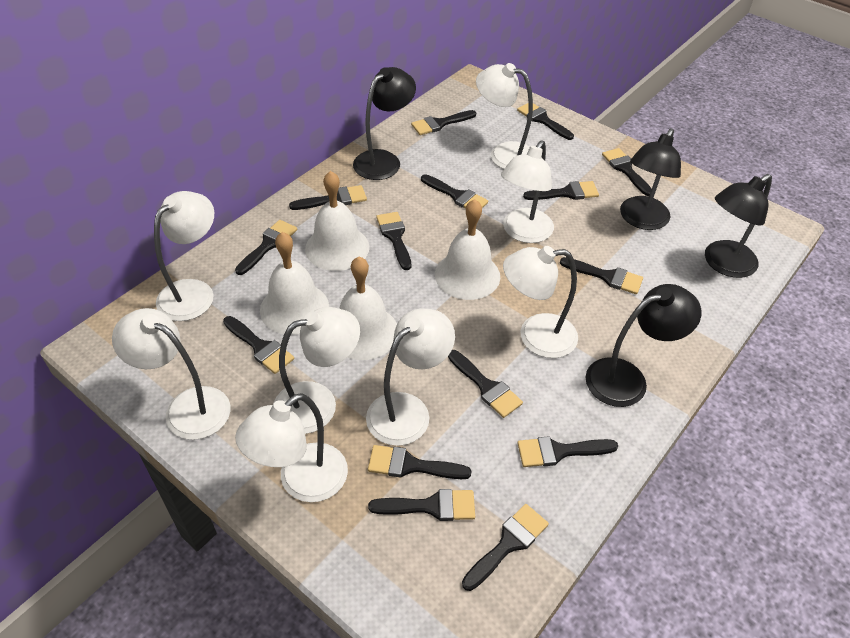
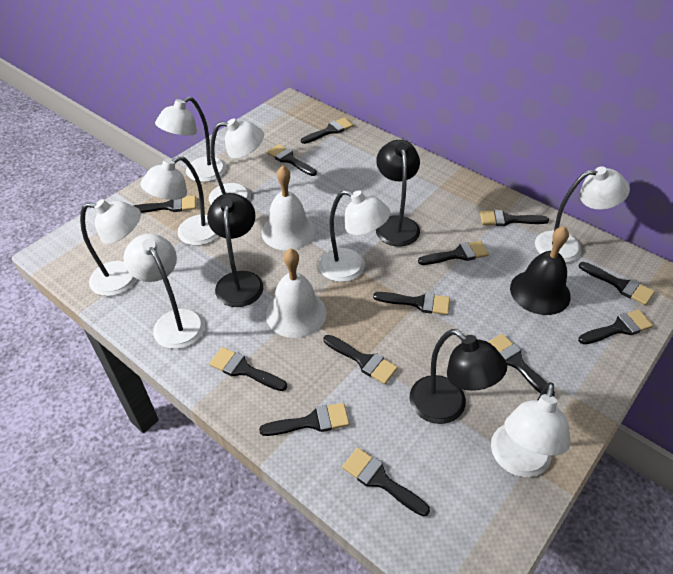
black bell: 0 -> 1
black brush: 15 -> 13
black lamp: 4 -> 3
white bell: 4 -> 2

